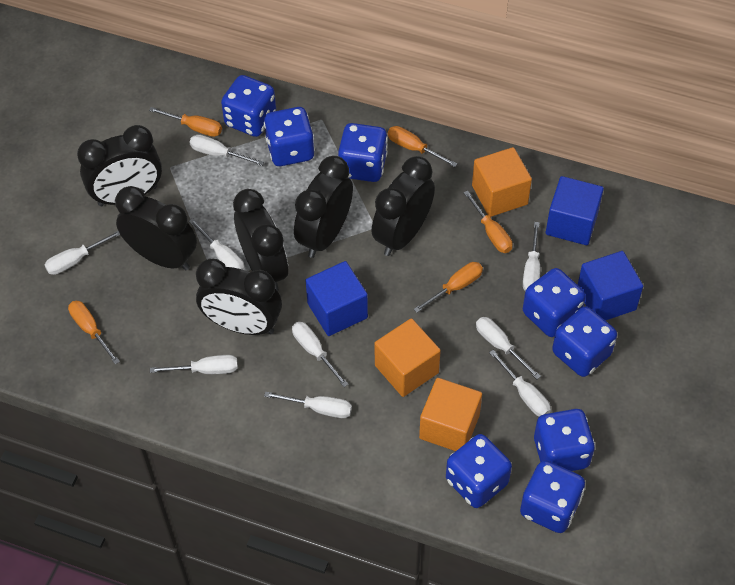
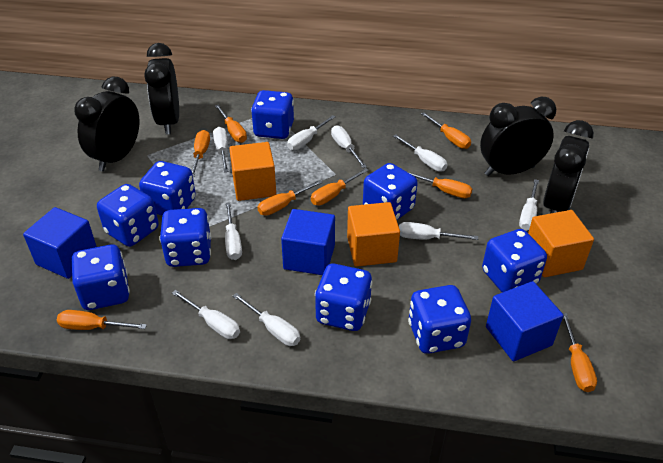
black clock: 6 -> 4
blue dice: 8 -> 9
orange screwdriver: 5 -> 8

